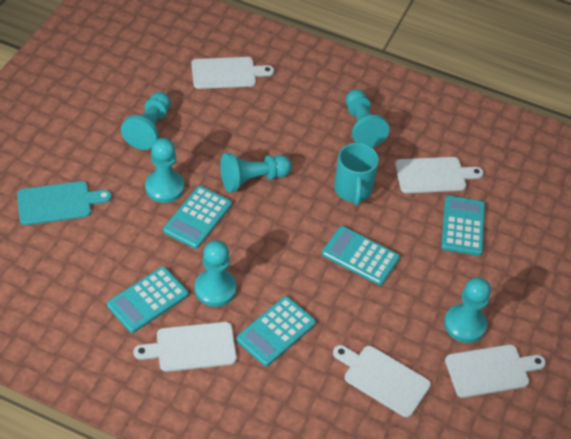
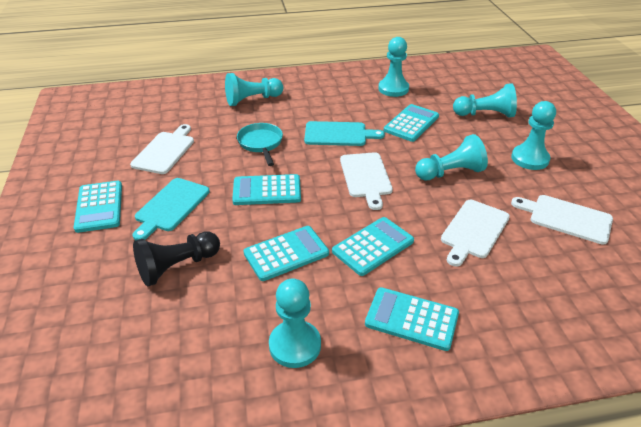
black pawn: 0 -> 1
turquoise calculator: 5 -> 6
turquoise cutting board: 1 -> 2
turquoise mug: 1 -> 0
turquoise pan: 0 -> 1
white cutting board: 5 -> 4

